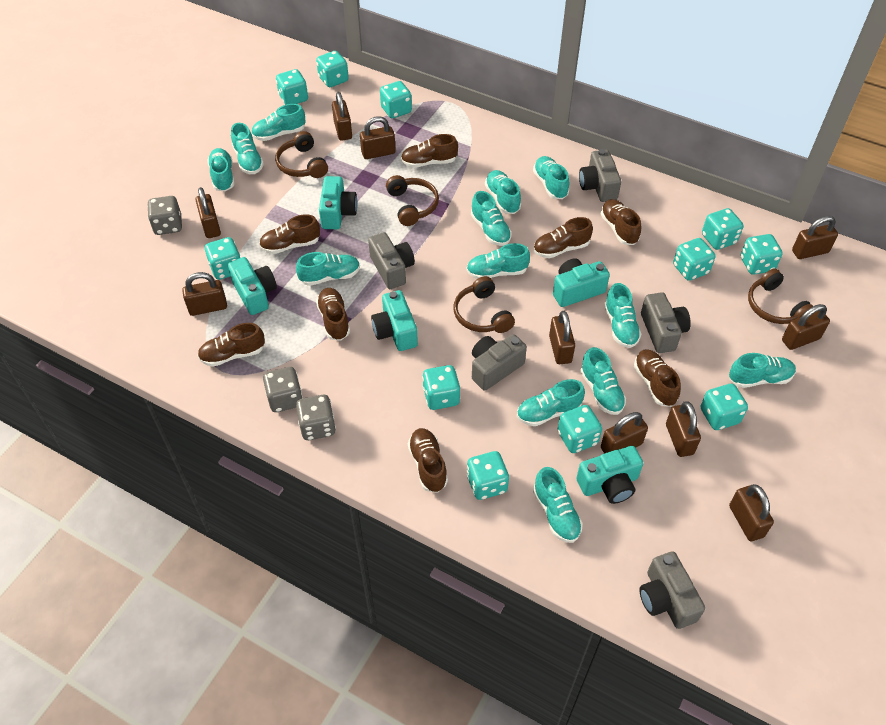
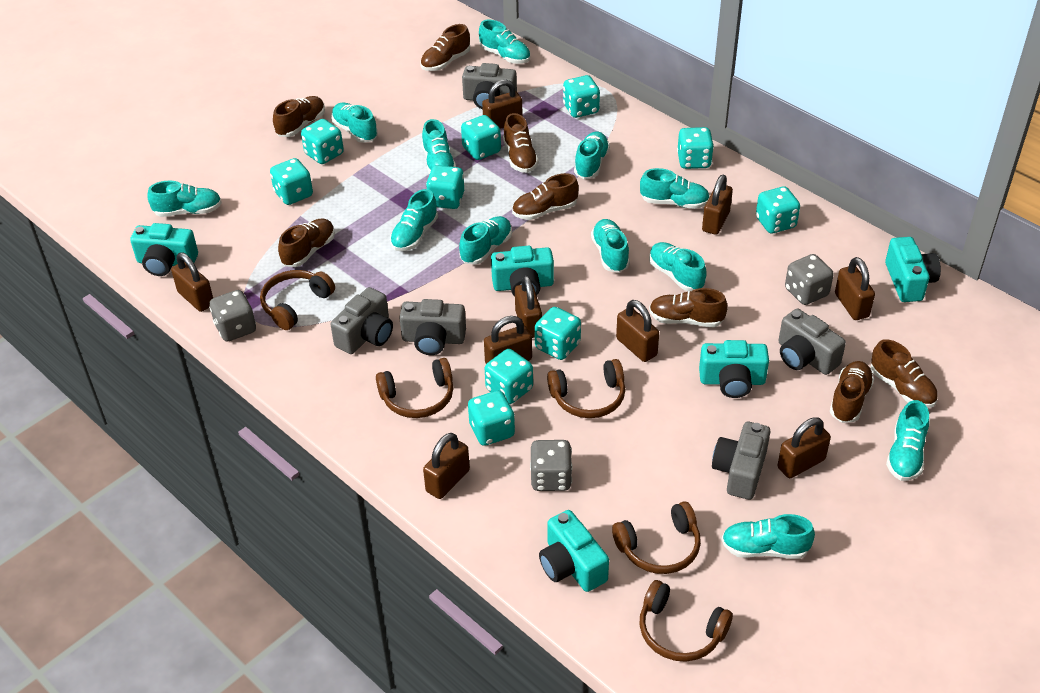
brown headphones: 4 -> 5
brown padlock: 10 -> 9
turquoise dice: 11 -> 10
turquoise shoe: 13 -> 12

